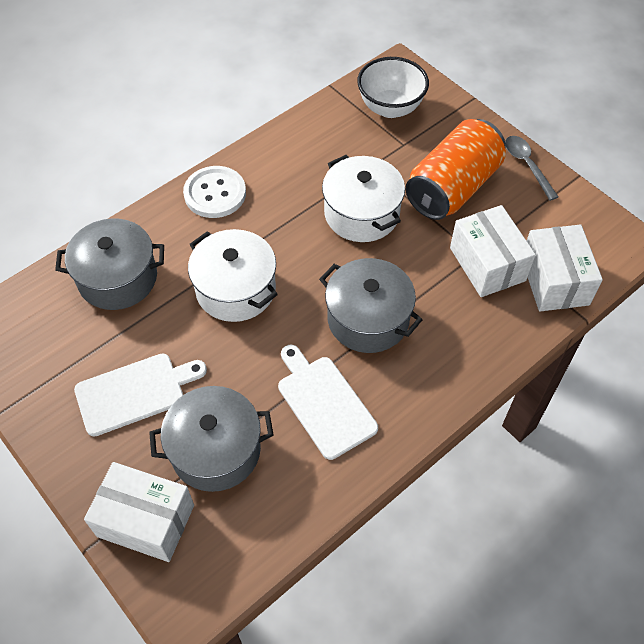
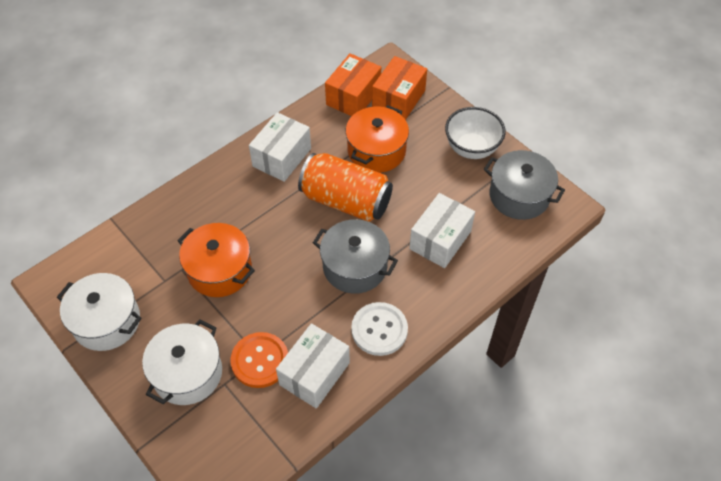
grey pot: 3 -> 2
grey spoon: 1 -> 0
orange box: 0 -> 2
orange button: 0 -> 1
orange pot: 0 -> 2
white cutting board: 2 -> 0

